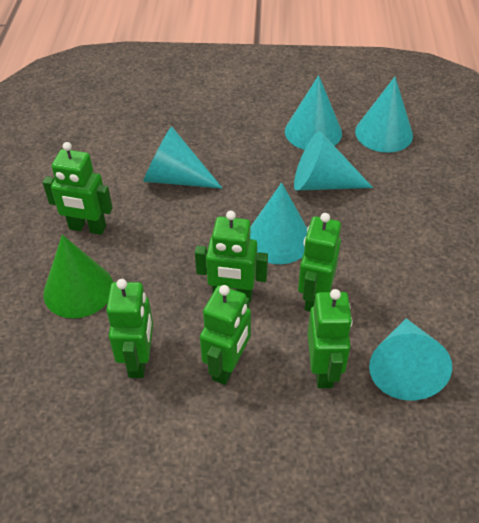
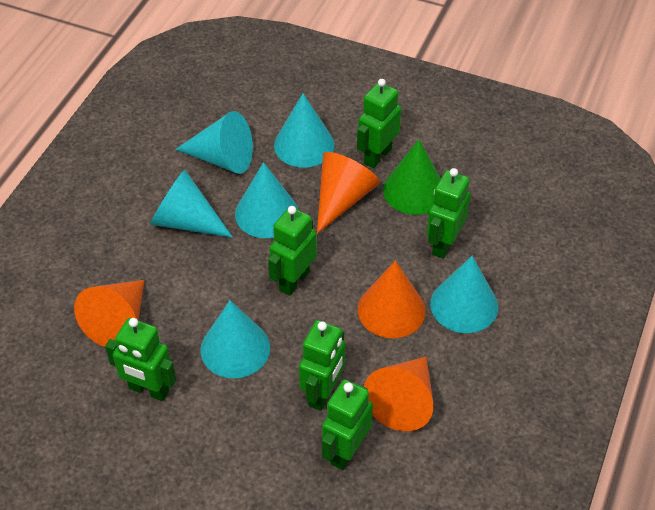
orange cone: 0 -> 4

